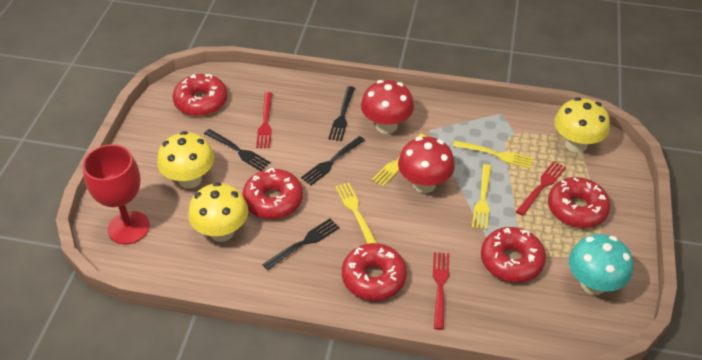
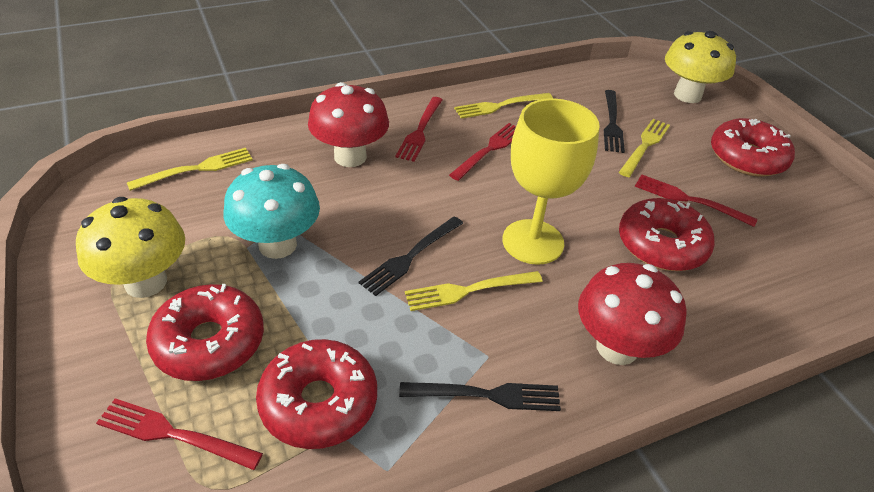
black fork: 4 -> 3
red donut: 5 -> 4
red fork: 3 -> 4
red goblet: 1 -> 0
yellow goblet: 0 -> 1
yellow mushroom: 3 -> 2

